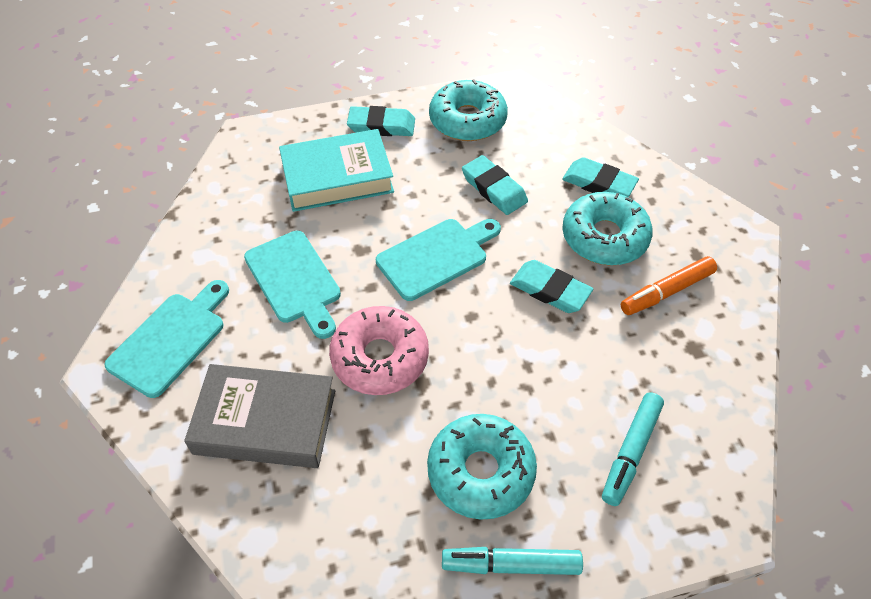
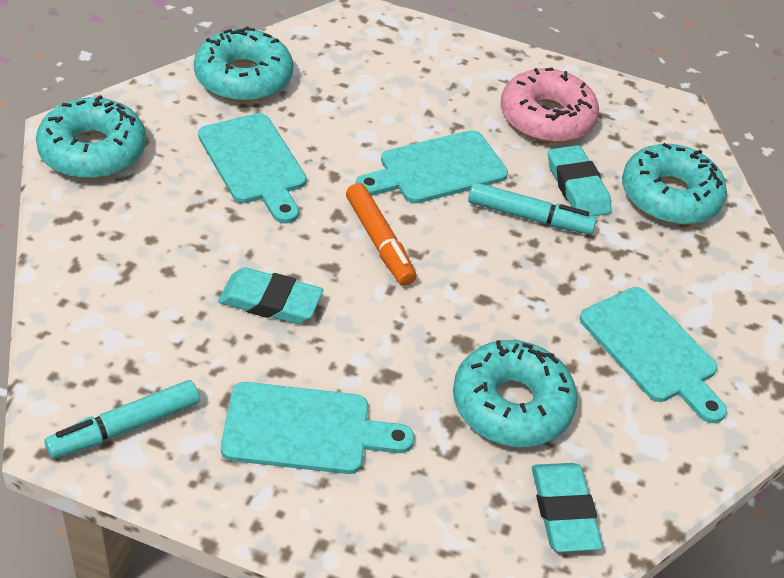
grey book: 1 -> 0
turquoise book: 1 -> 0
turquoise cutting board: 3 -> 4
turquoise donut: 3 -> 4
turquoise eraser: 4 -> 3

